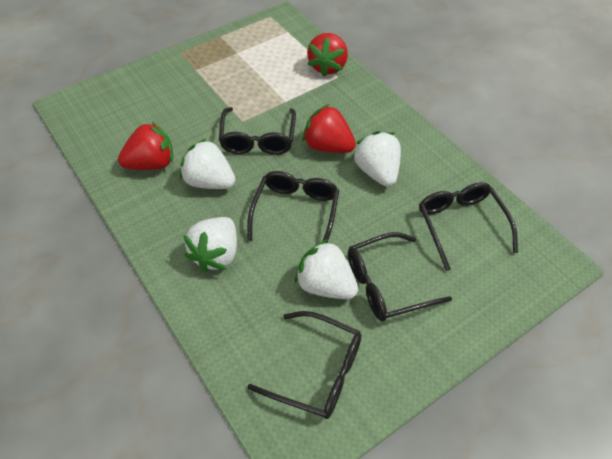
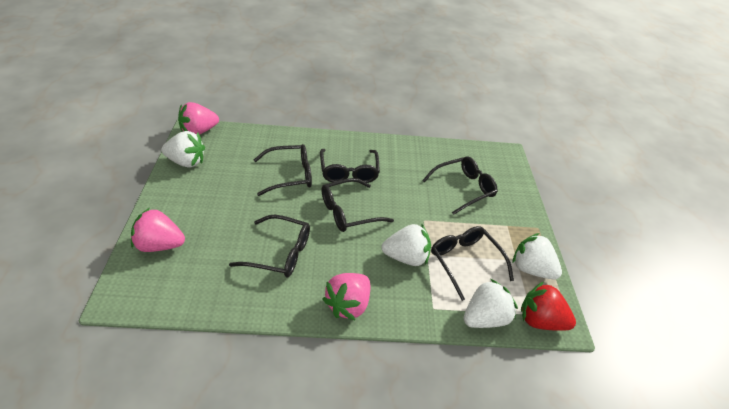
black glasses: 5 -> 6
pink strawberry: 0 -> 3
red strawberry: 3 -> 1

